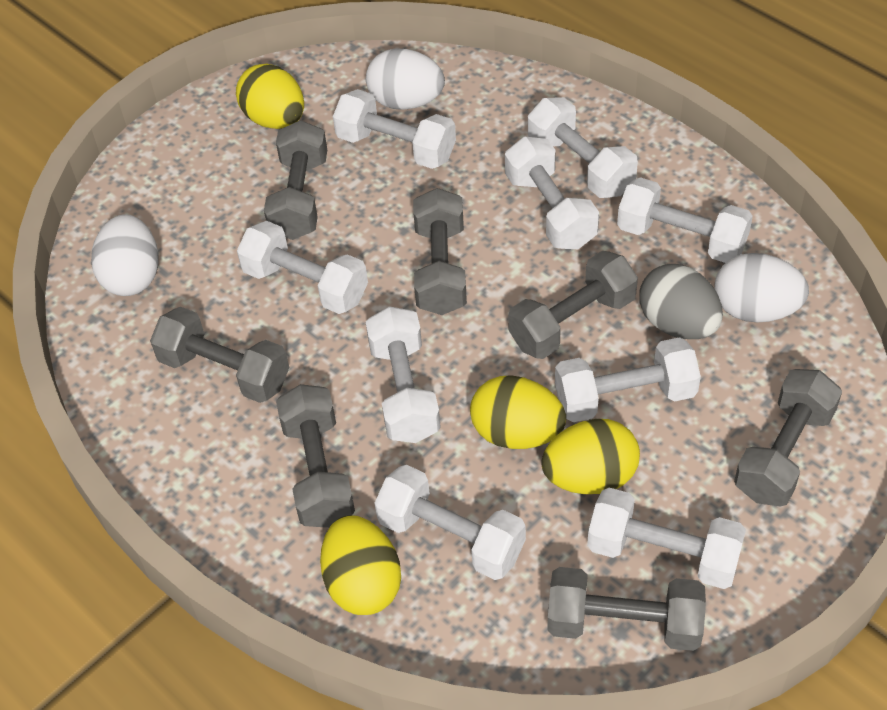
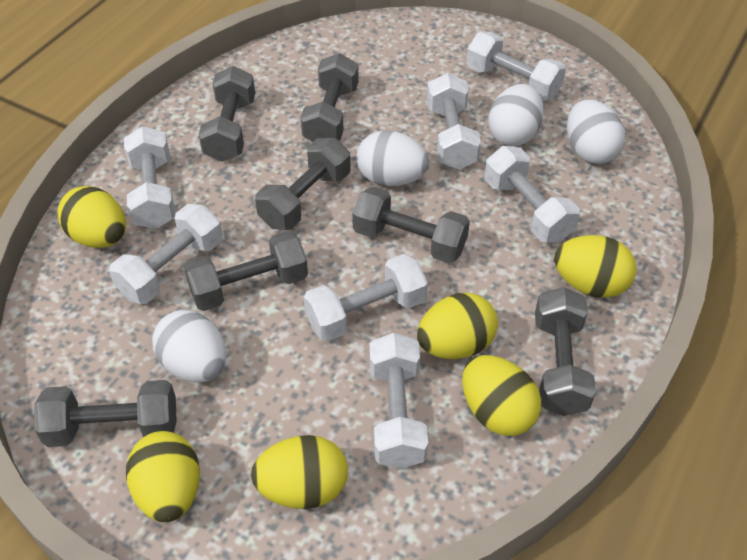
grey egg: 1 -> 0
white dumbbell: 9 -> 7
white egg: 3 -> 4
yellow egg: 4 -> 6

